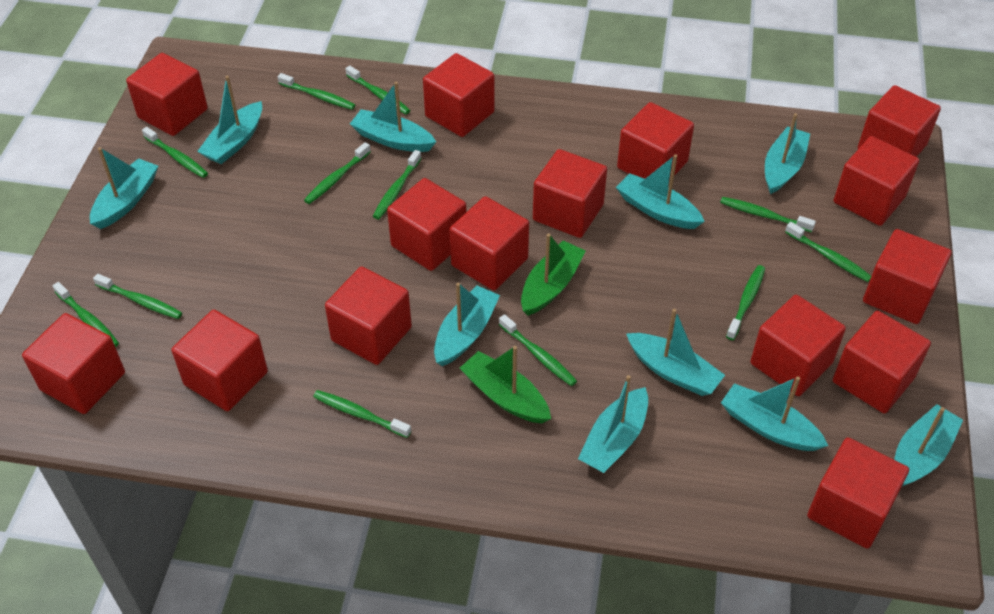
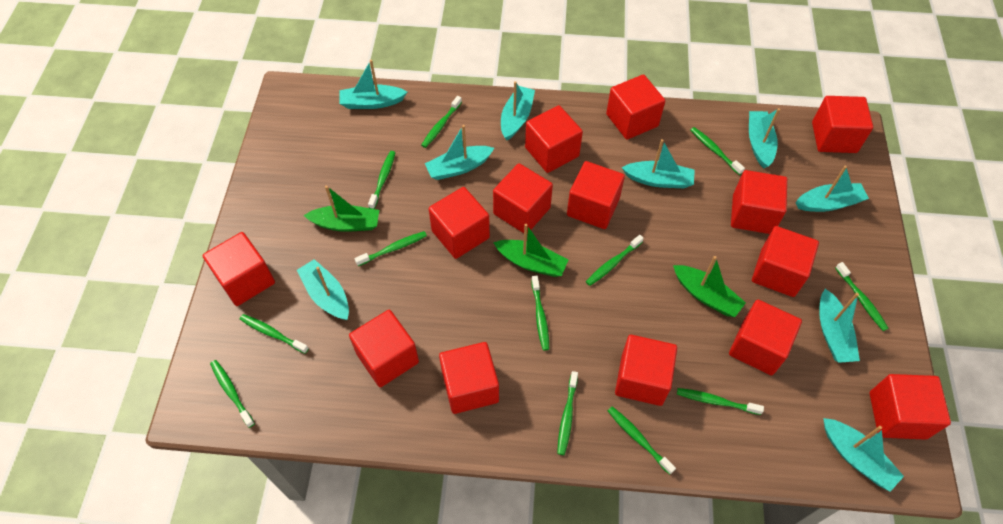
green boat: 2 -> 3
red cube: 15 -> 14
turquoise boat: 10 -> 9

